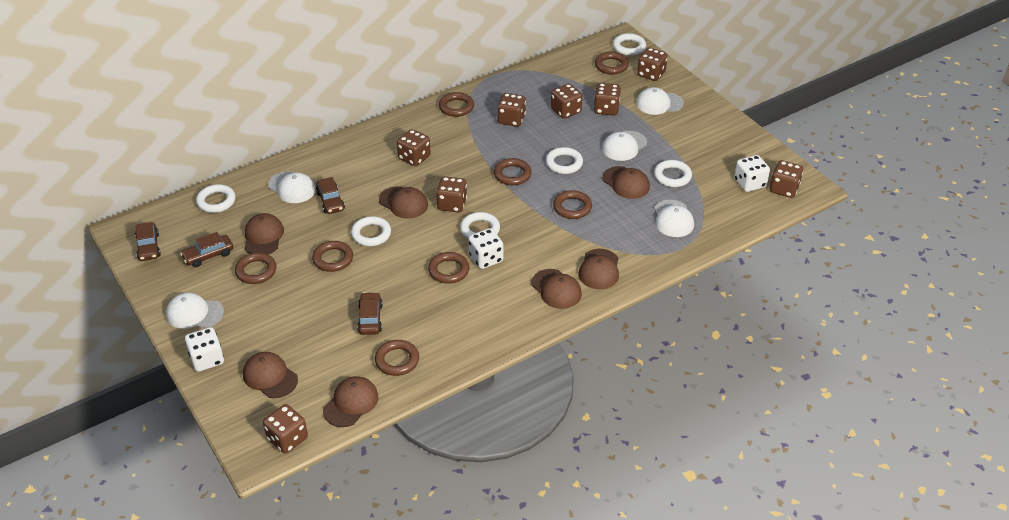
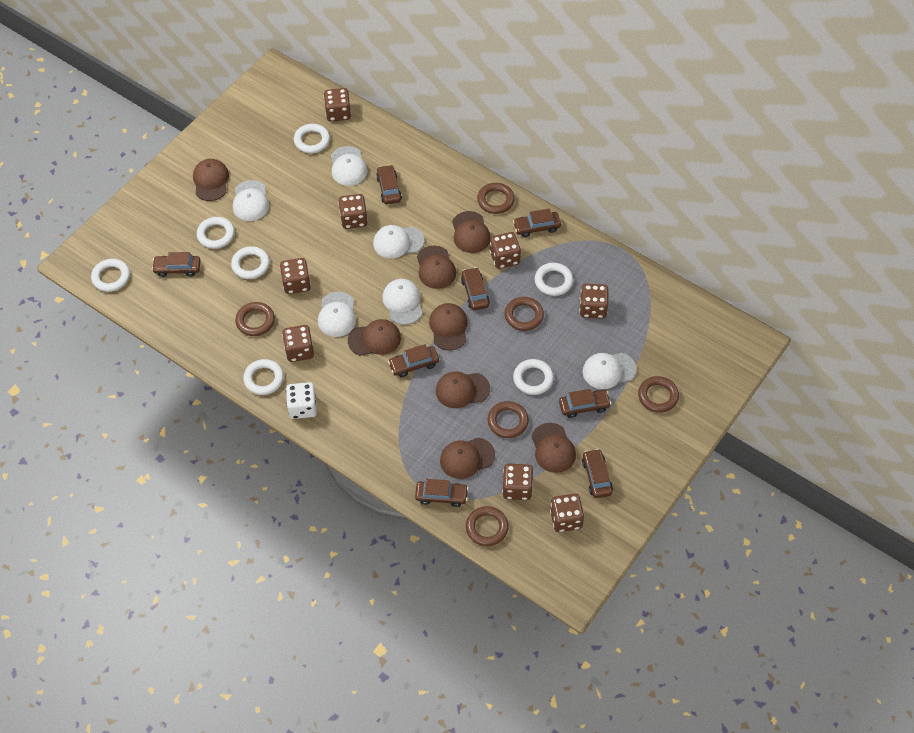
brown cap: 7 -> 8
brown car: 4 -> 8
brown ring: 8 -> 6
white cap: 5 -> 6
white dice: 3 -> 1
white ring: 6 -> 7

